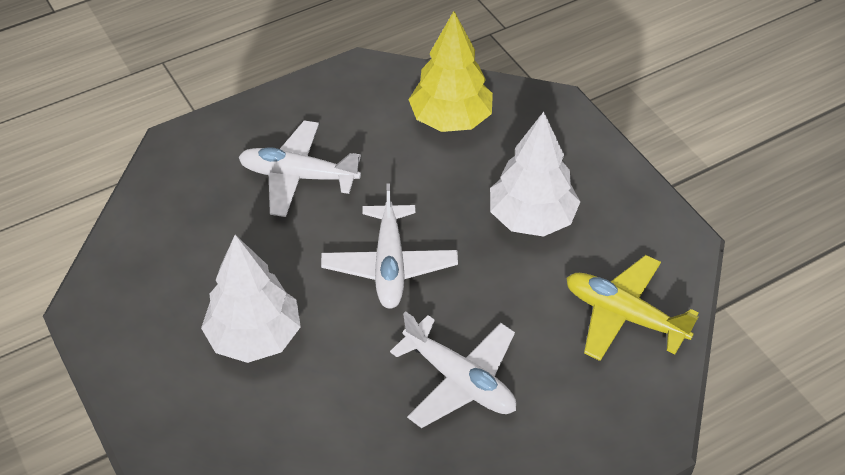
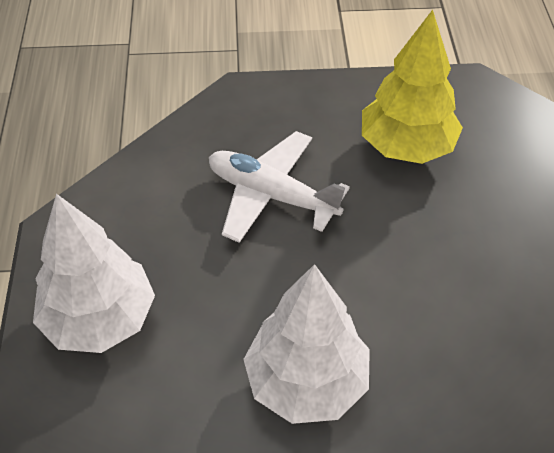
white plane: 3 -> 1
yellow plane: 1 -> 0

